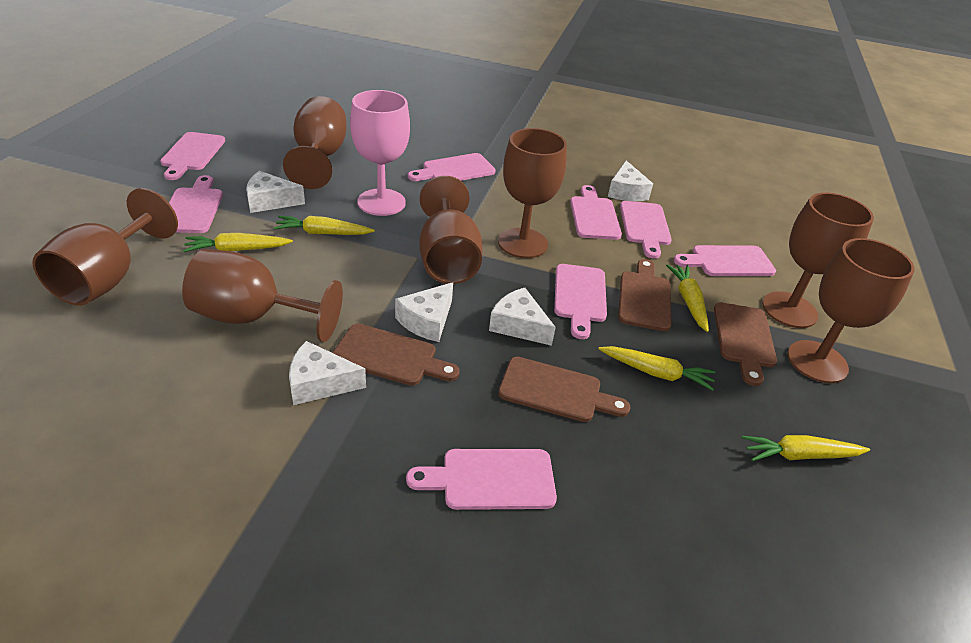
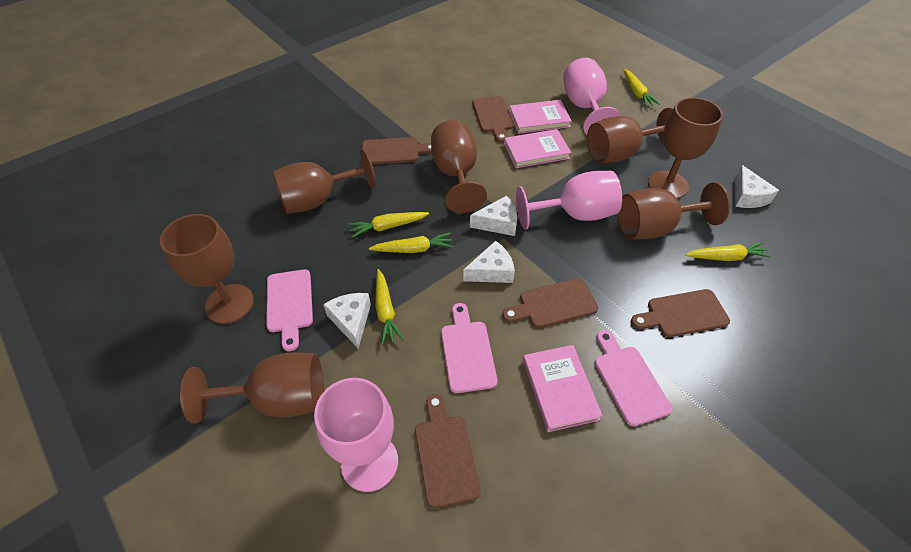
brown cutting board: 4 -> 5
pink book: 0 -> 3
pink cutting board: 8 -> 3
pink goblet: 1 -> 3
white cheese: 5 -> 4

